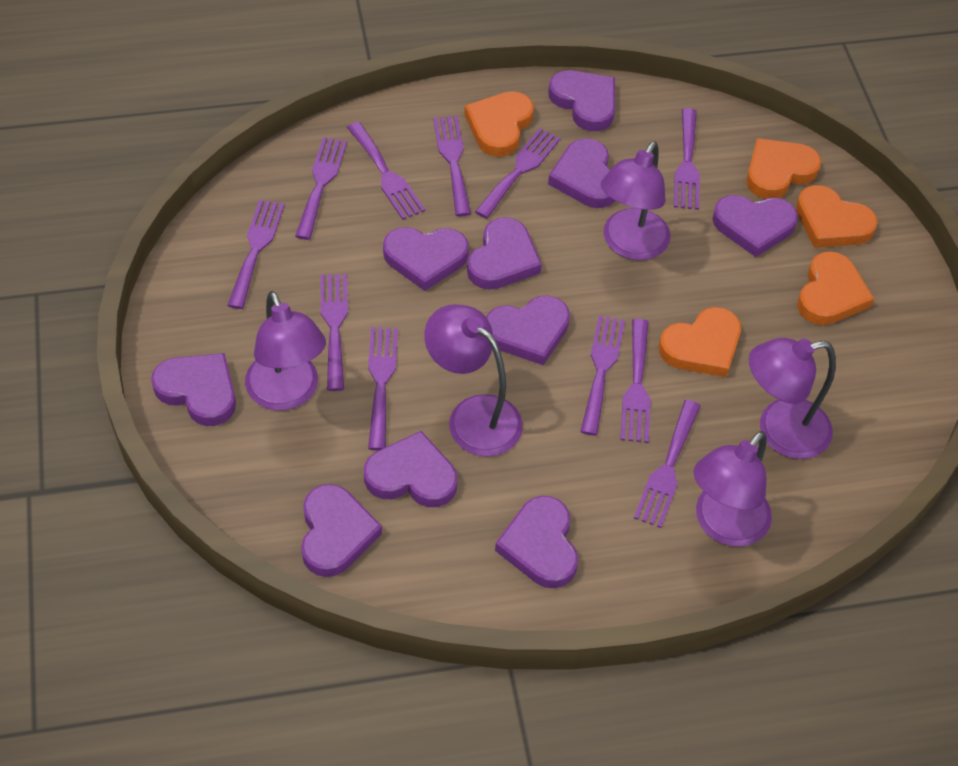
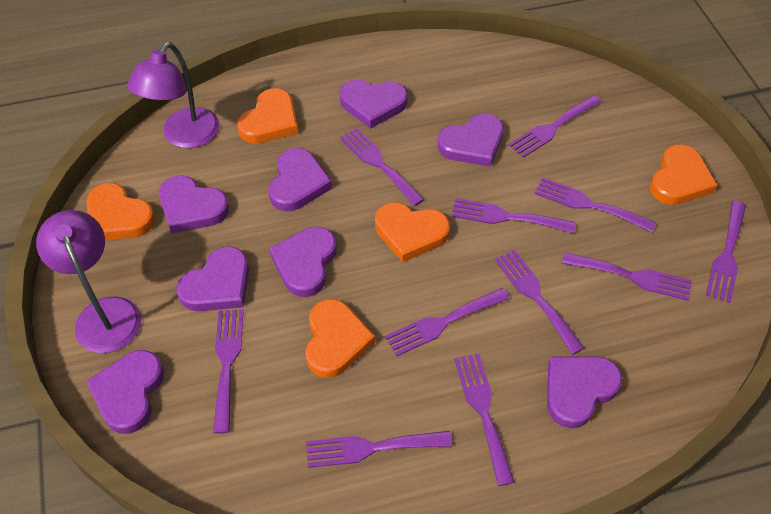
purple heart: 10 -> 8
purple lamp: 5 -> 2

